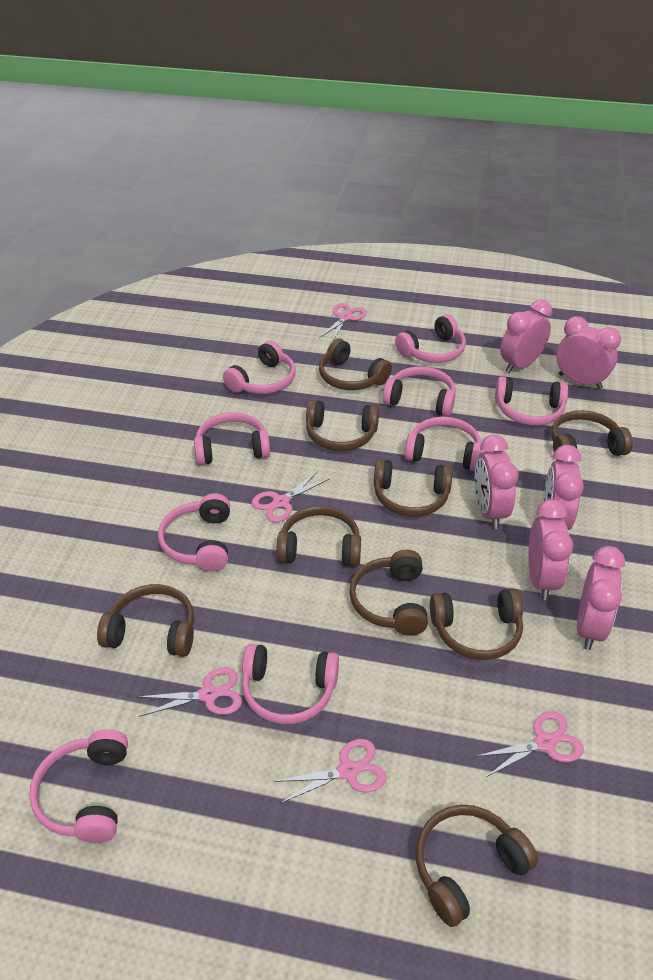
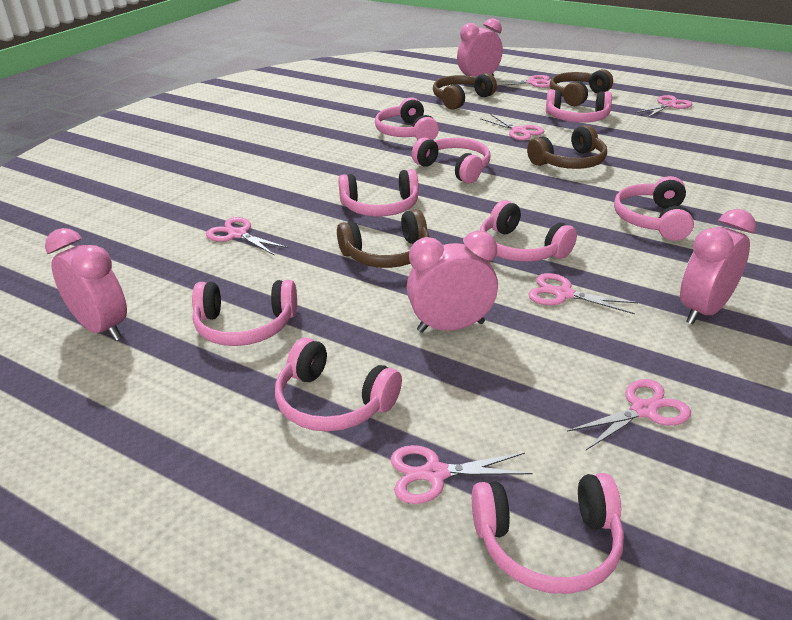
brown headphones: 9 -> 4
pink clock: 6 -> 4
pink scissors: 5 -> 7

